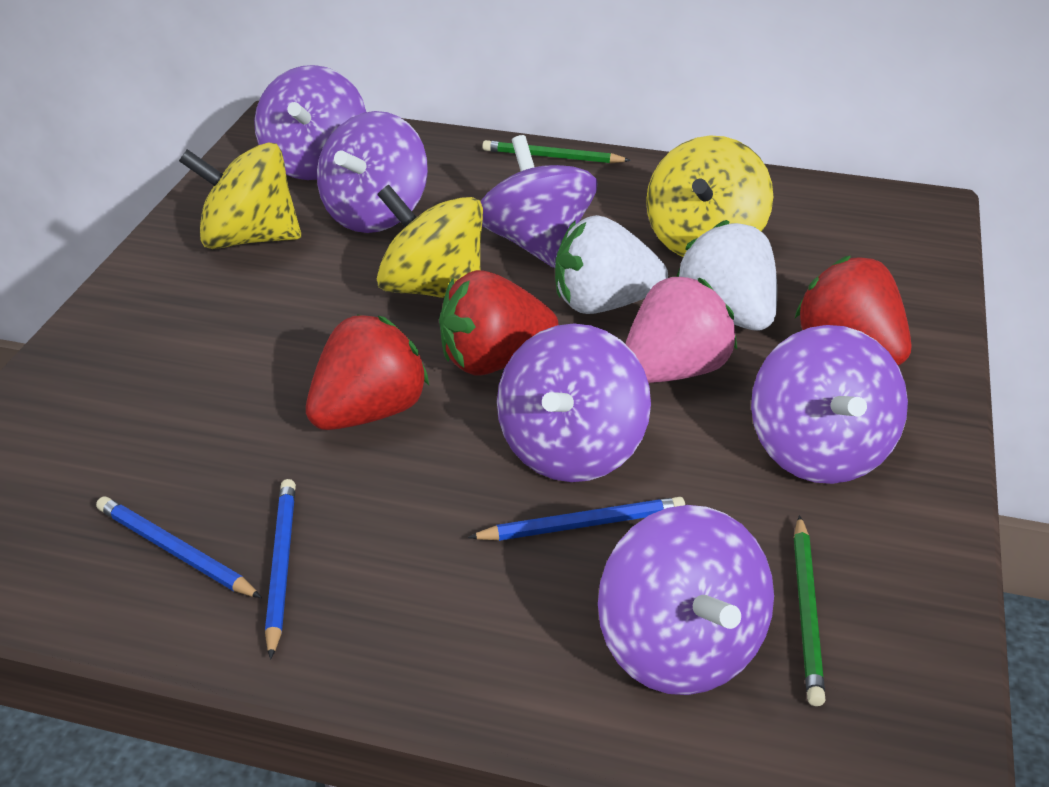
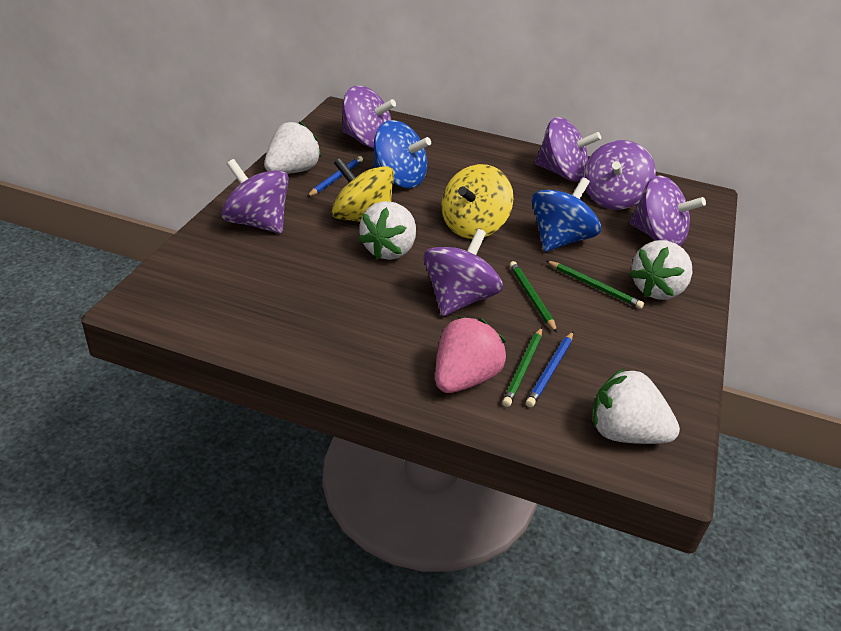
blue pencil: 3 -> 2
blue spinning top: 0 -> 2
green pencil: 2 -> 3
red strawberry: 3 -> 0
white strawberry: 2 -> 4
yellow spinning top: 3 -> 2

